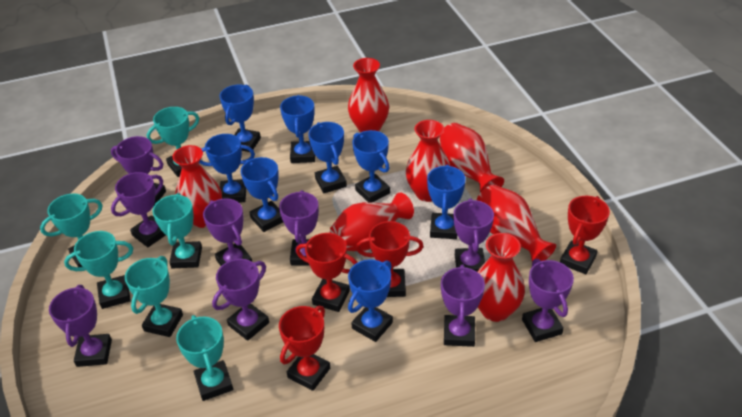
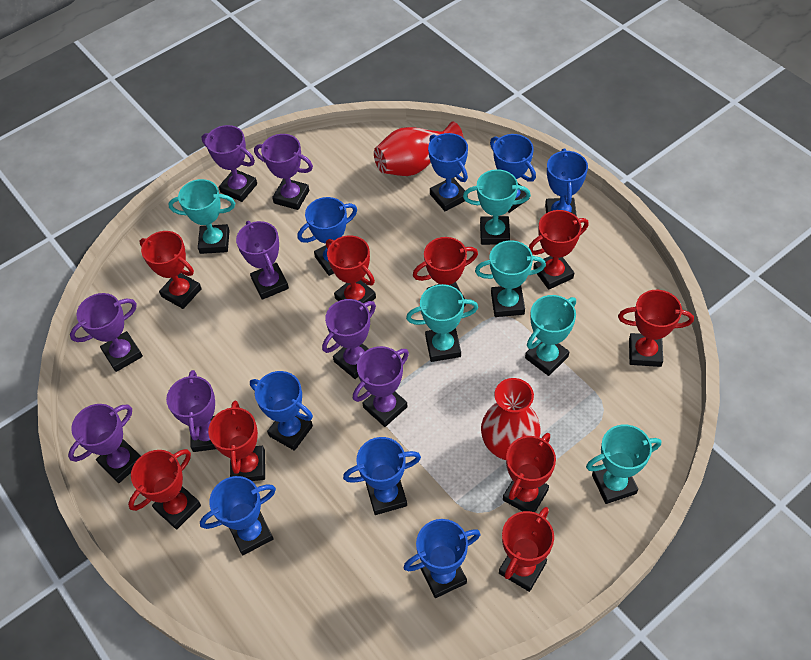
purple trophy: 9 -> 8
red trophy: 4 -> 9
red vase: 7 -> 2

